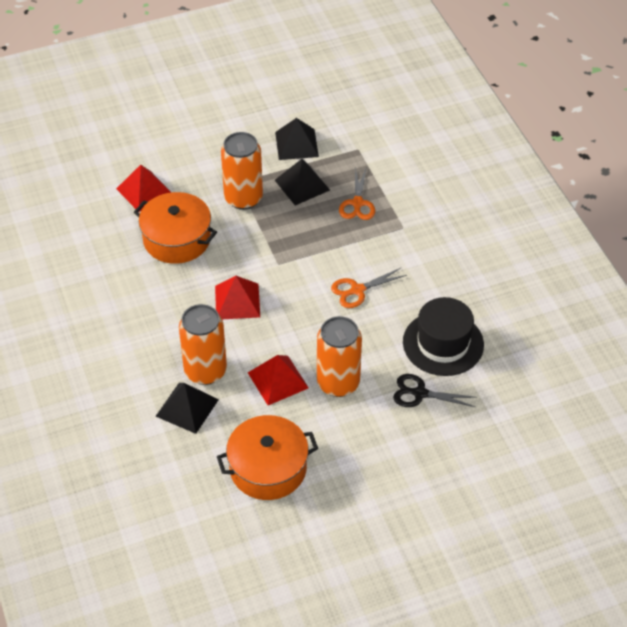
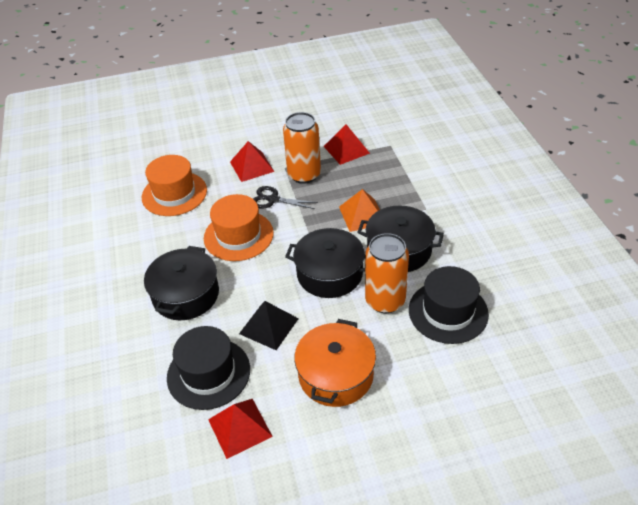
black hat: 1 -> 2
black pot: 0 -> 3
black pyramid: 3 -> 1
orange can: 3 -> 2
orange hat: 0 -> 2
orange pot: 2 -> 1
orange pyramid: 0 -> 1
orange scissors: 2 -> 0

